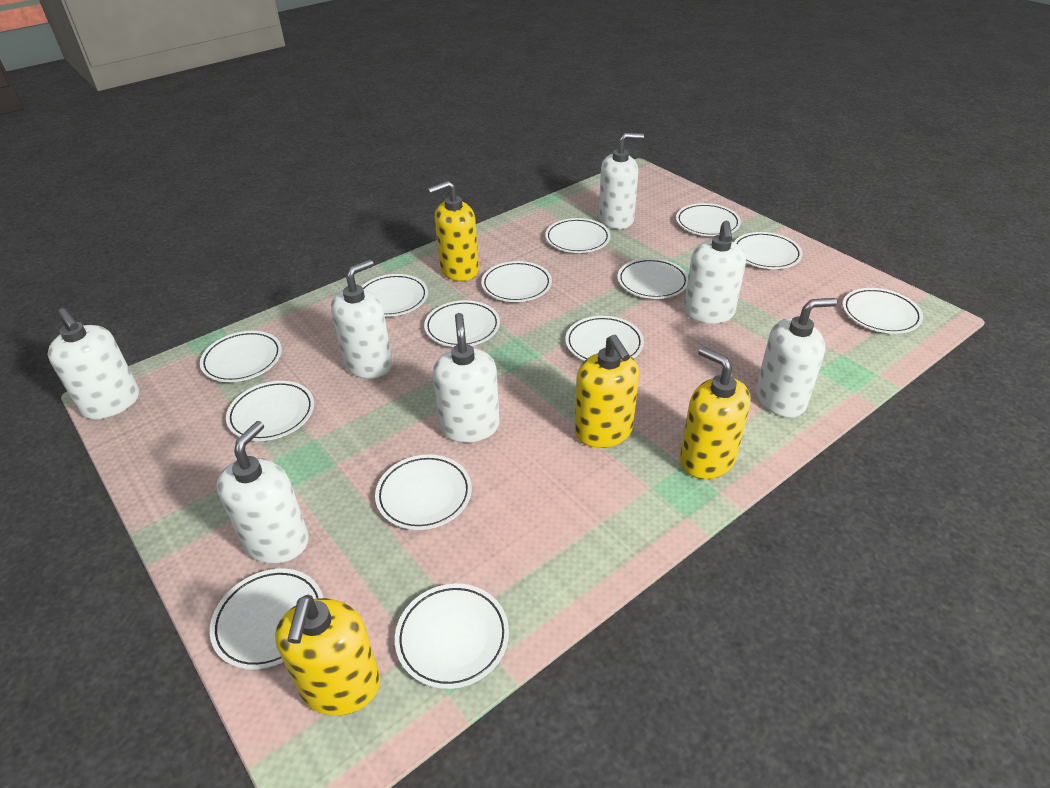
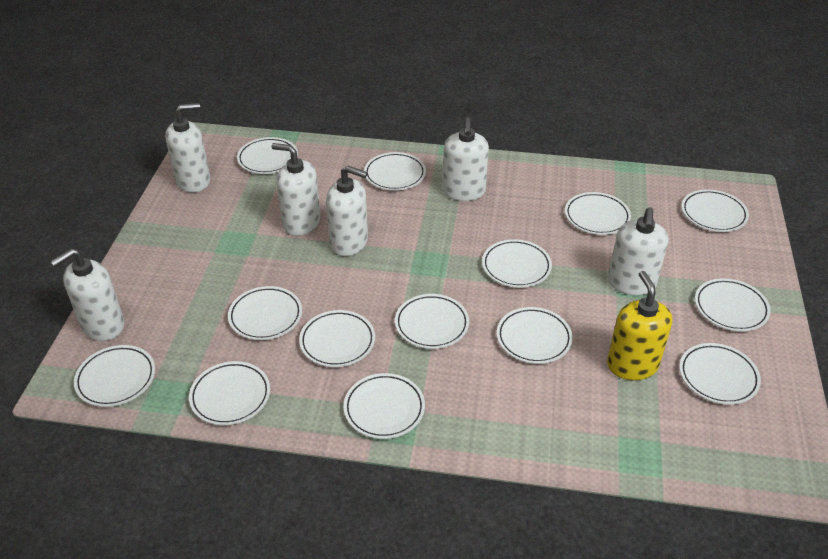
white soap dispenser: 7 -> 6
yellow soap dispenser: 4 -> 1

